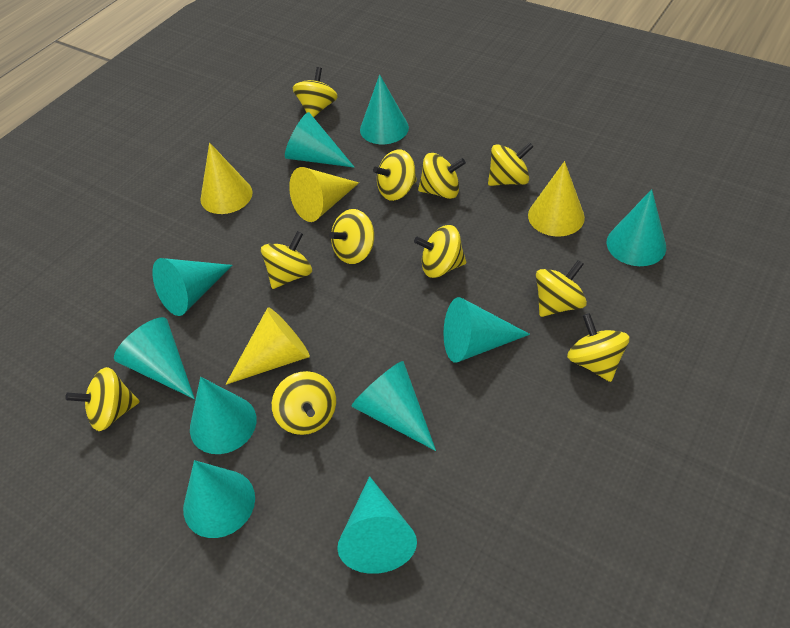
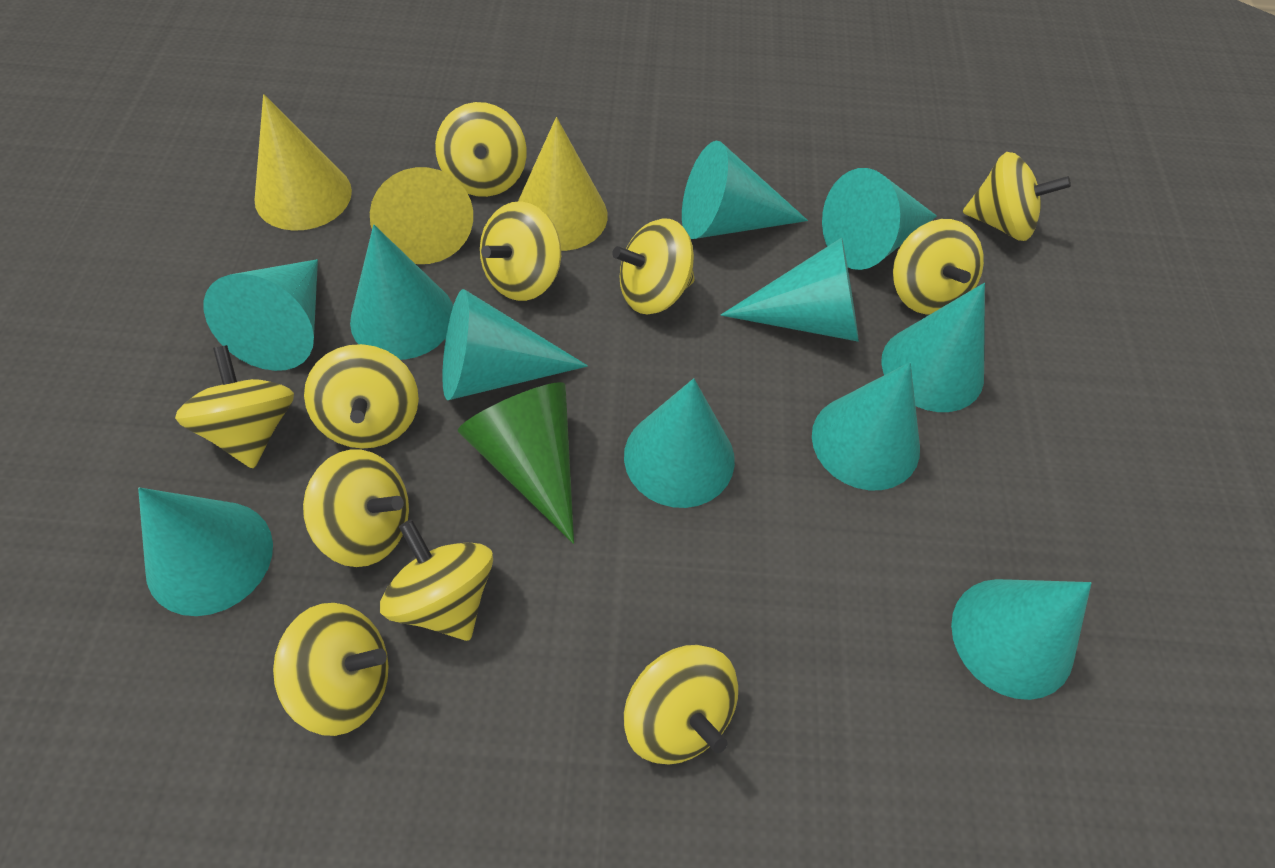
green cone: 0 -> 1
turquoise cone: 10 -> 11
yellow cone: 4 -> 3

